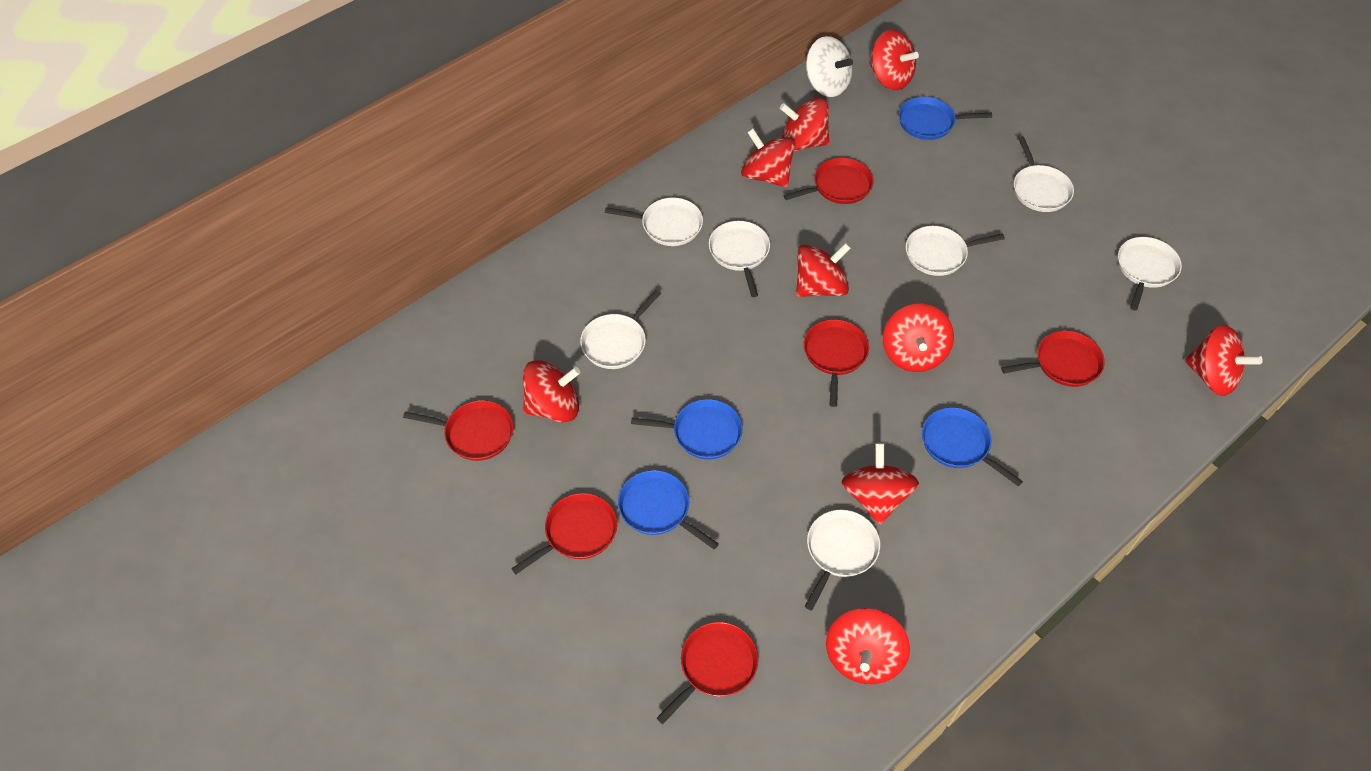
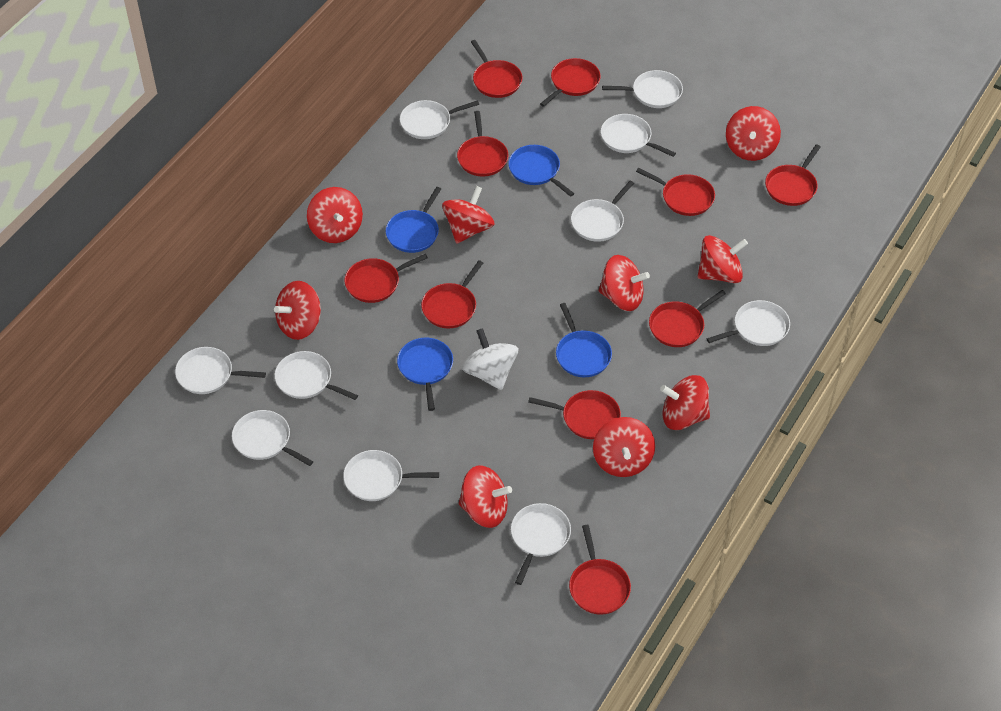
red pan: 6 -> 10
white pan: 7 -> 10

